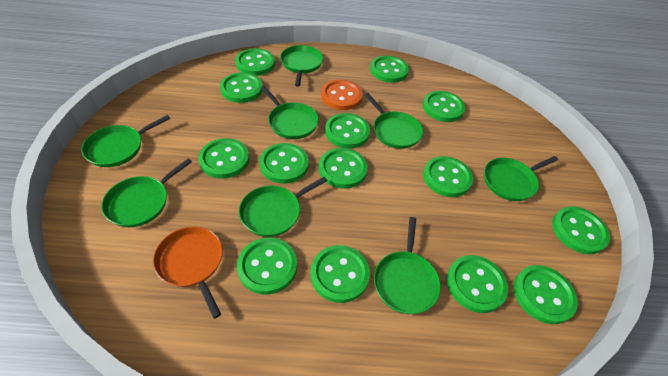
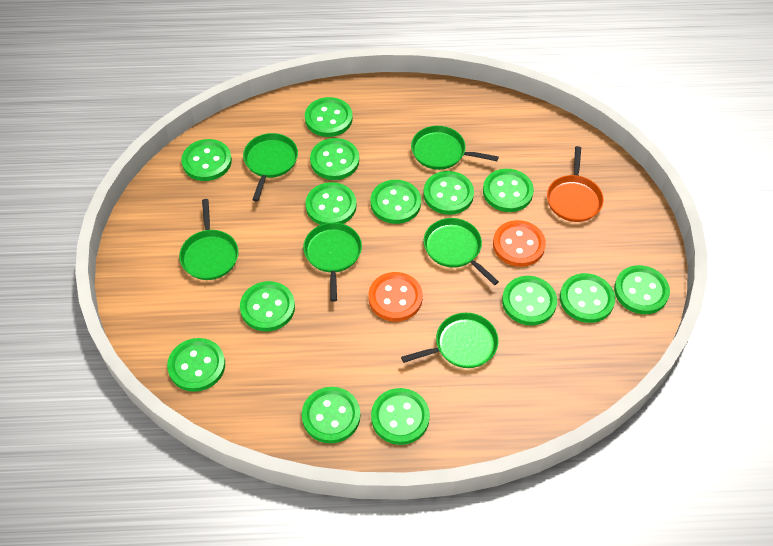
green pan: 8 -> 6
orange button: 1 -> 2

